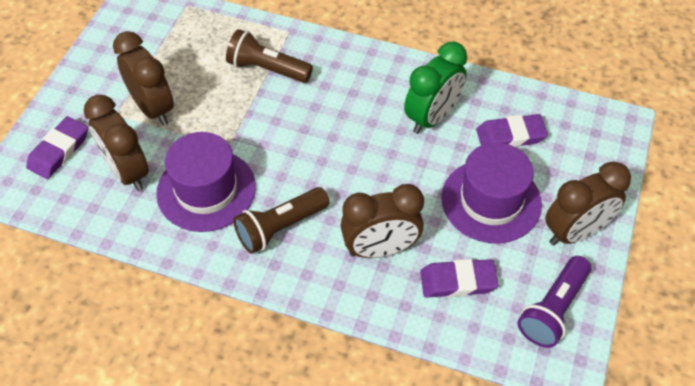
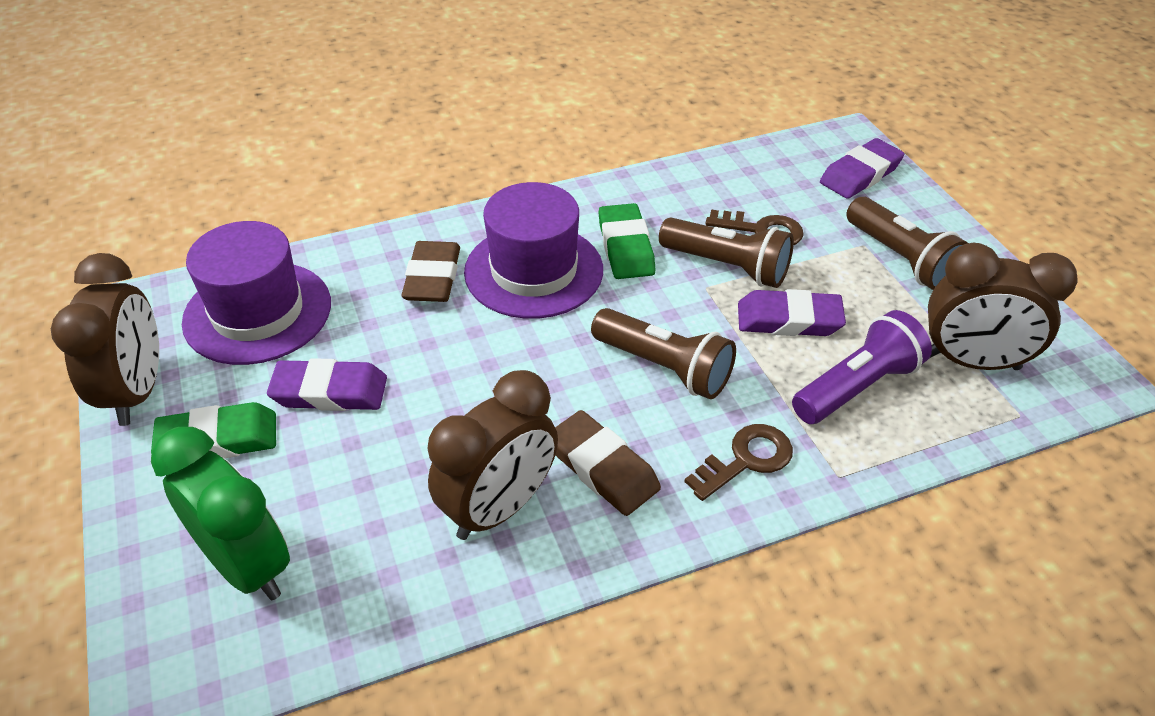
brown clock: 4 -> 3
brown eraser: 0 -> 2
brown flashlight: 2 -> 3
brown key: 0 -> 2
green eraser: 0 -> 2

